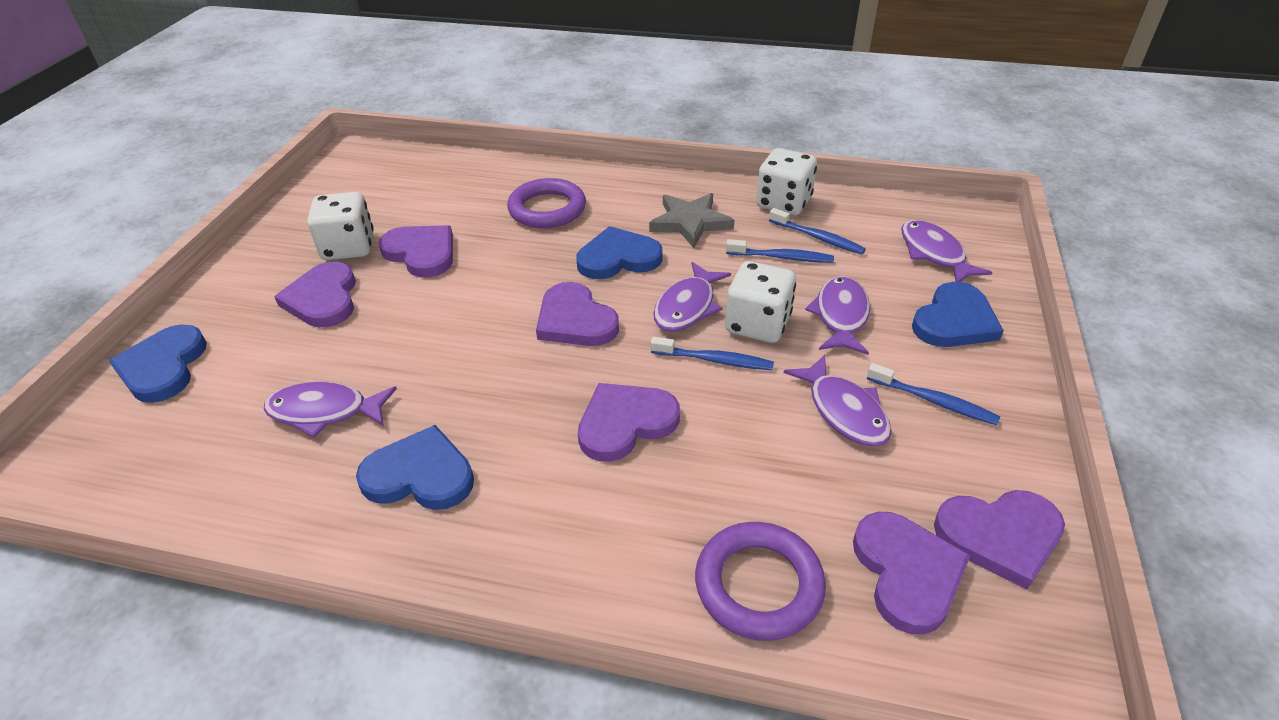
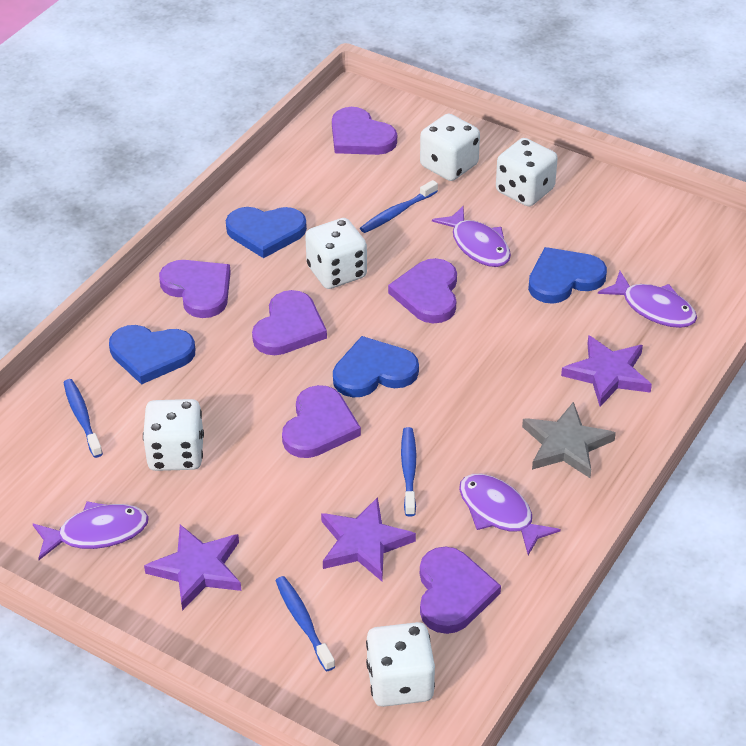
purple fish: 5 -> 4
purple ring: 2 -> 0
purple star: 0 -> 3
white dice: 3 -> 5

